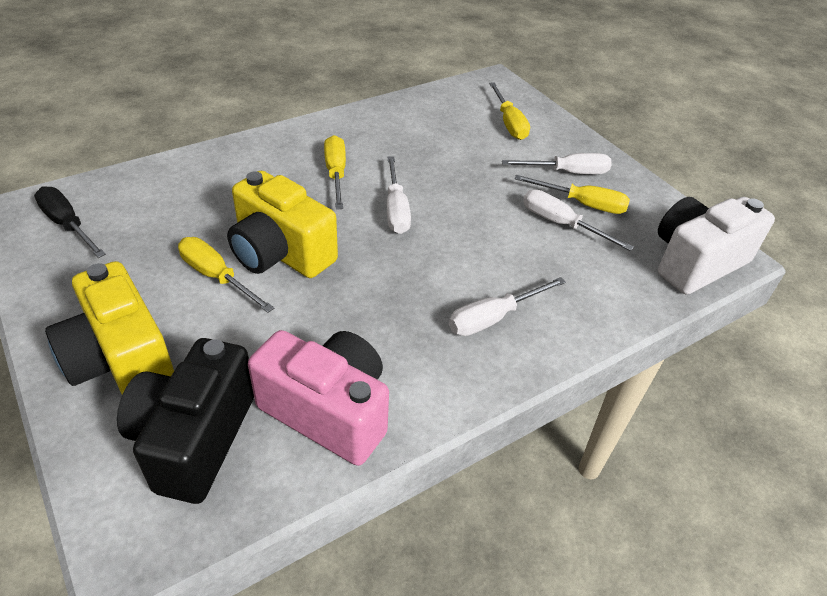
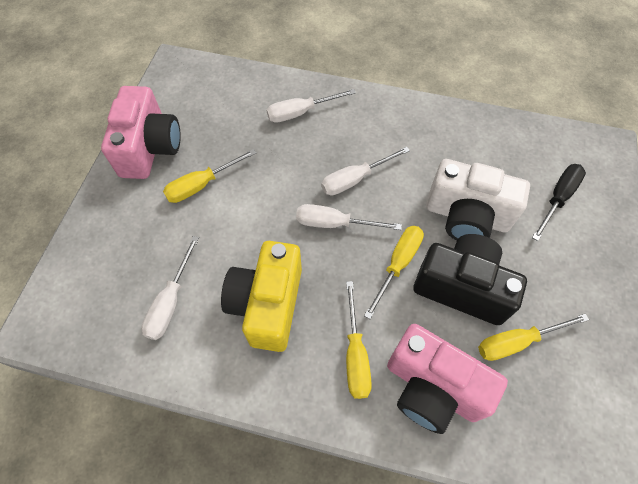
pink camera: 1 -> 2
yellow camera: 2 -> 1

